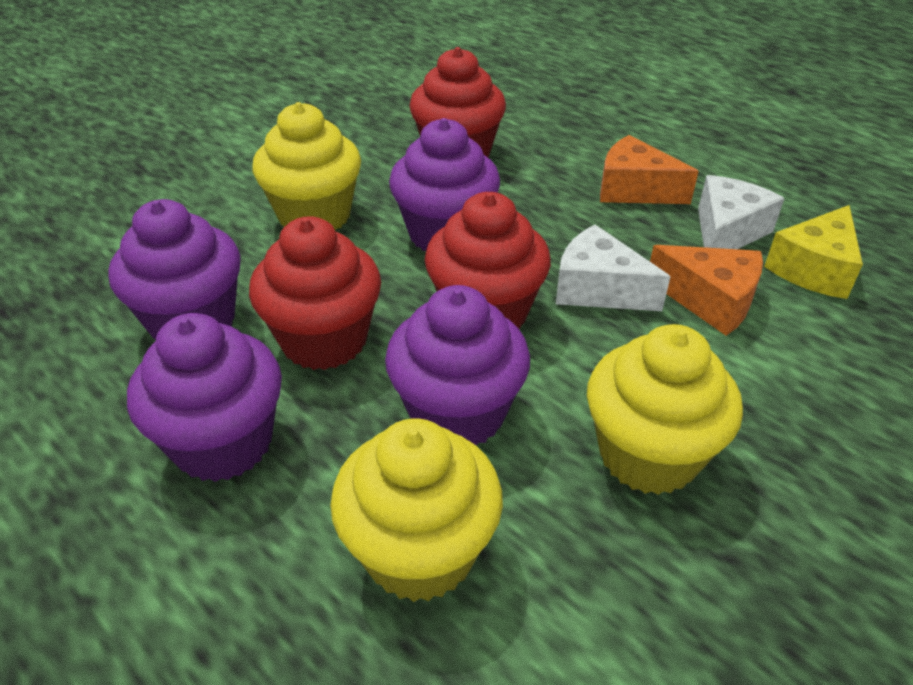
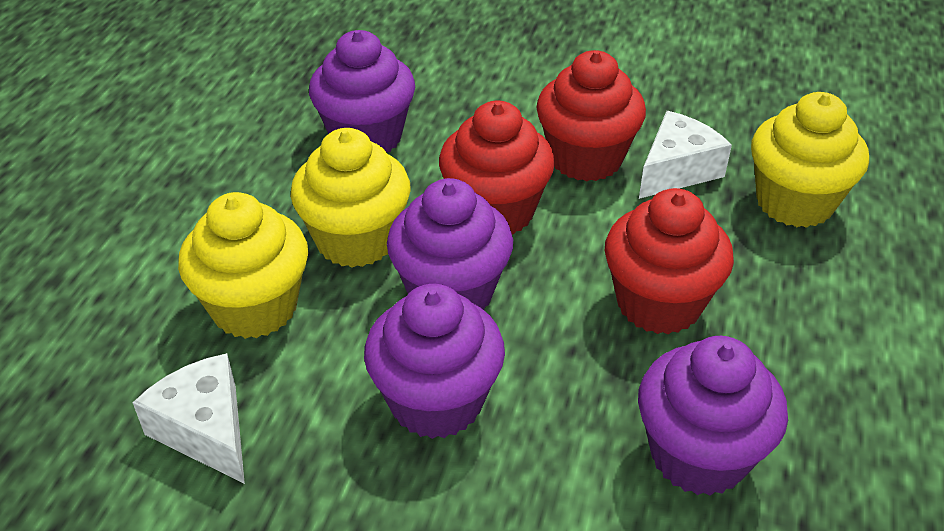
orange cheese: 2 -> 0
yellow cheese: 1 -> 0

